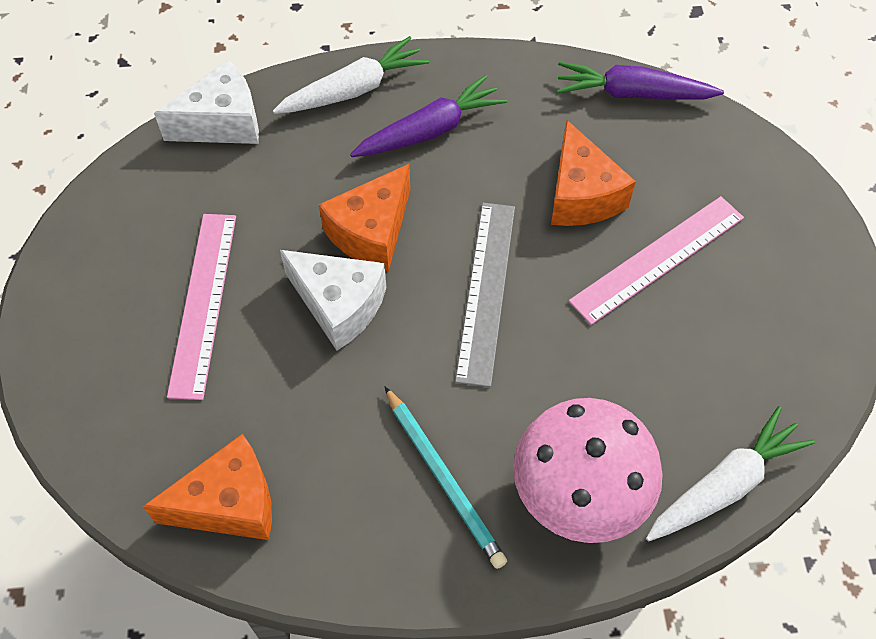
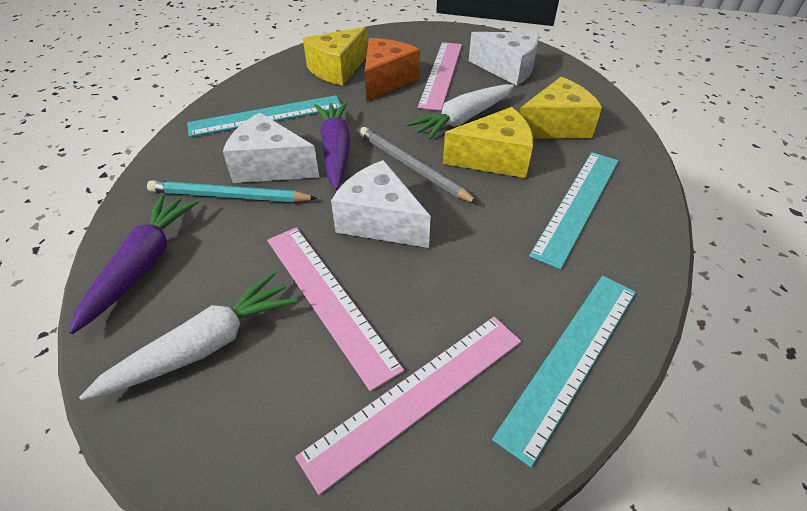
grey pencil: 0 -> 1
grey ruler: 1 -> 0
orange cheese: 3 -> 1
pink mushroom: 1 -> 0
pink ruler: 2 -> 3
turquoise ruler: 0 -> 3
white cheese: 2 -> 3
yellow cheese: 0 -> 3

